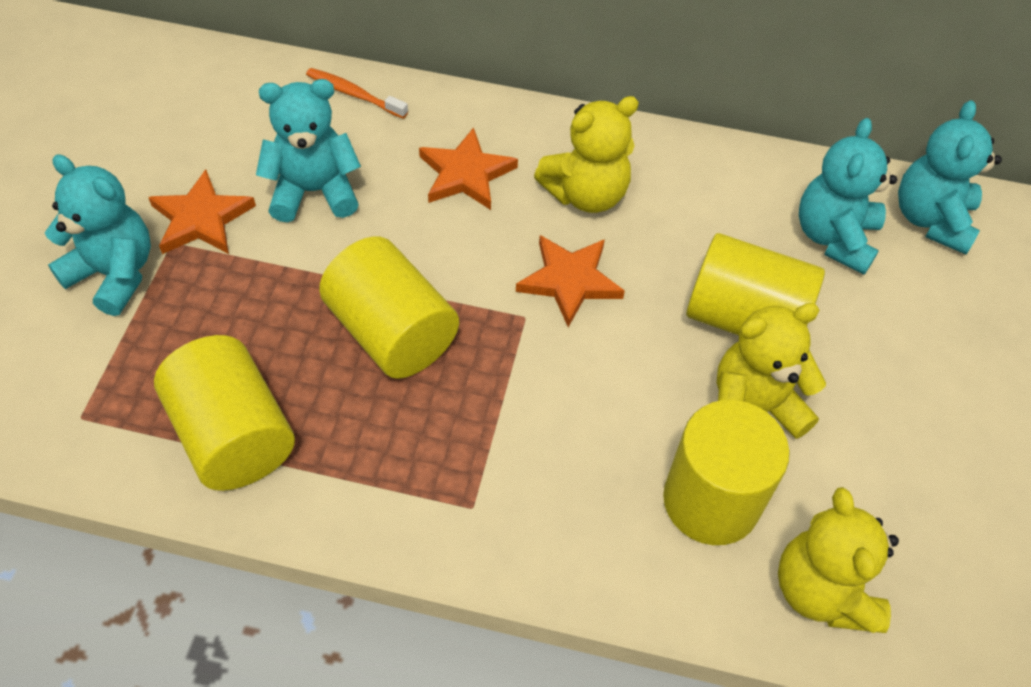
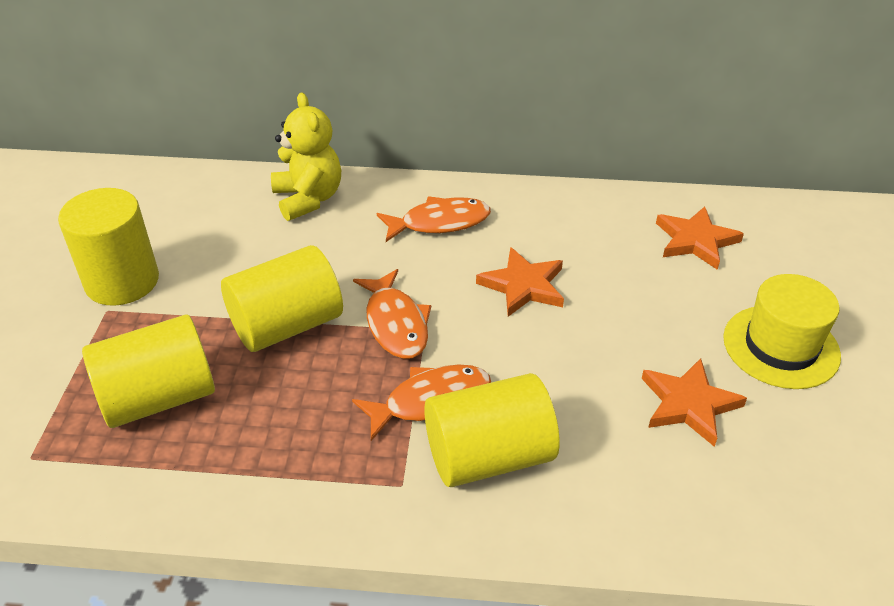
orange fish: 0 -> 3
orange toothbrush: 1 -> 0
turquoise teddy bear: 4 -> 0
yellow hat: 0 -> 1
yellow teddy bear: 3 -> 1

